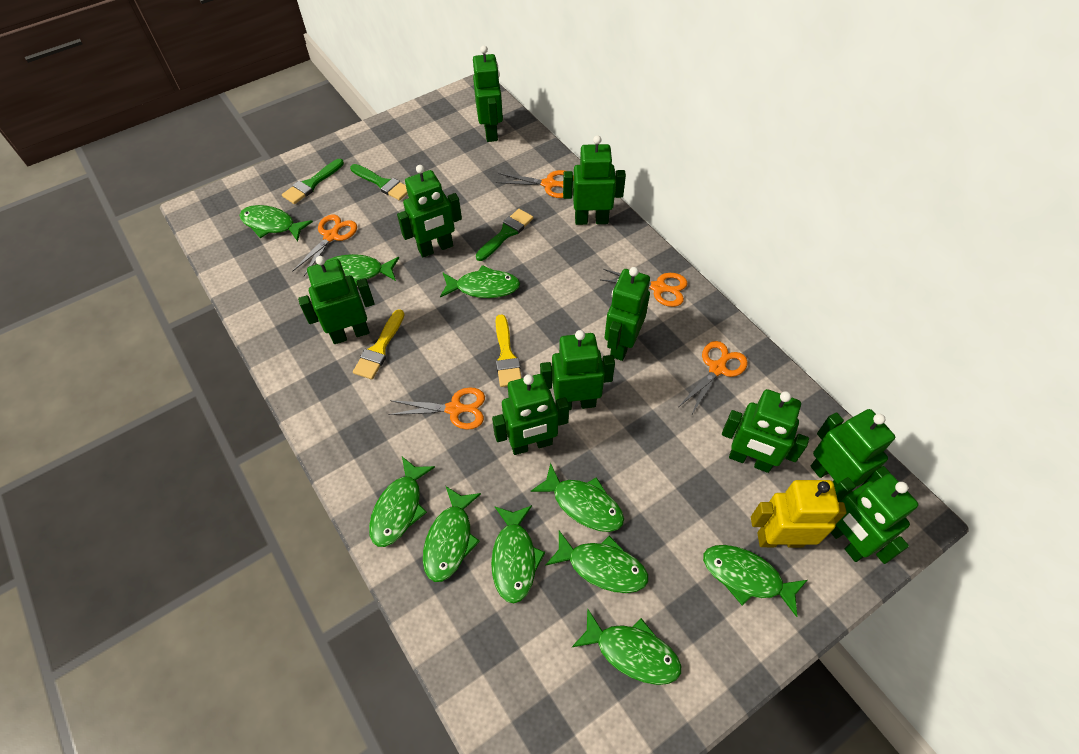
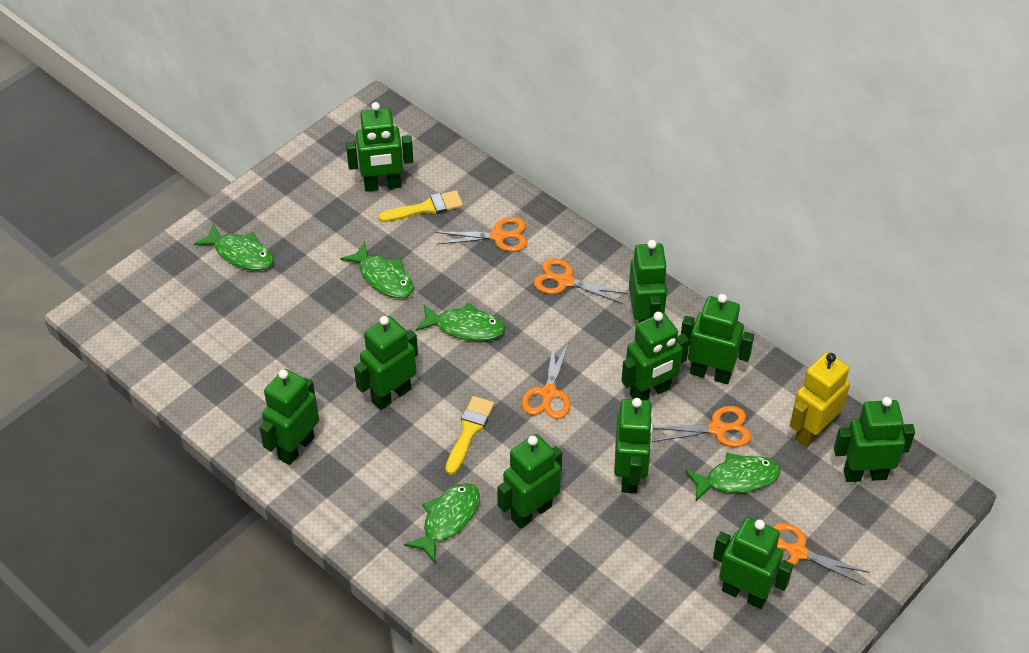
green brush: 3 -> 0
green fish: 10 -> 5

